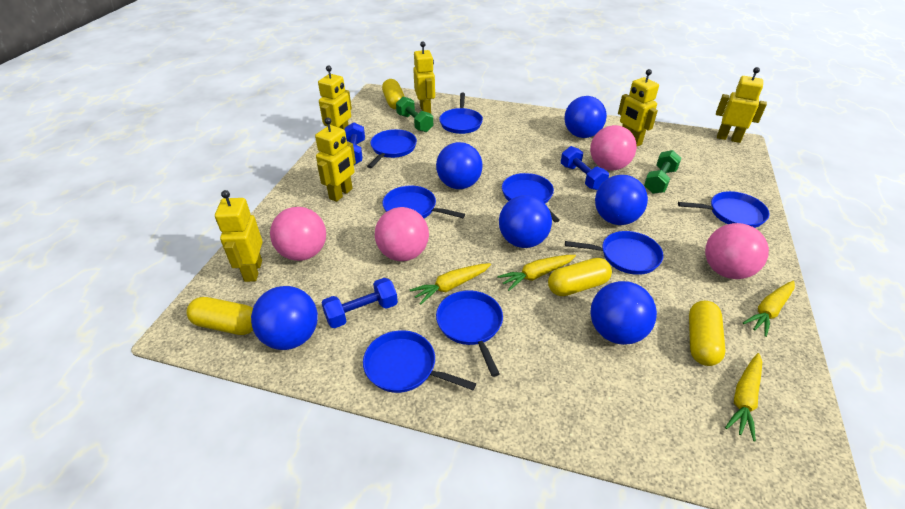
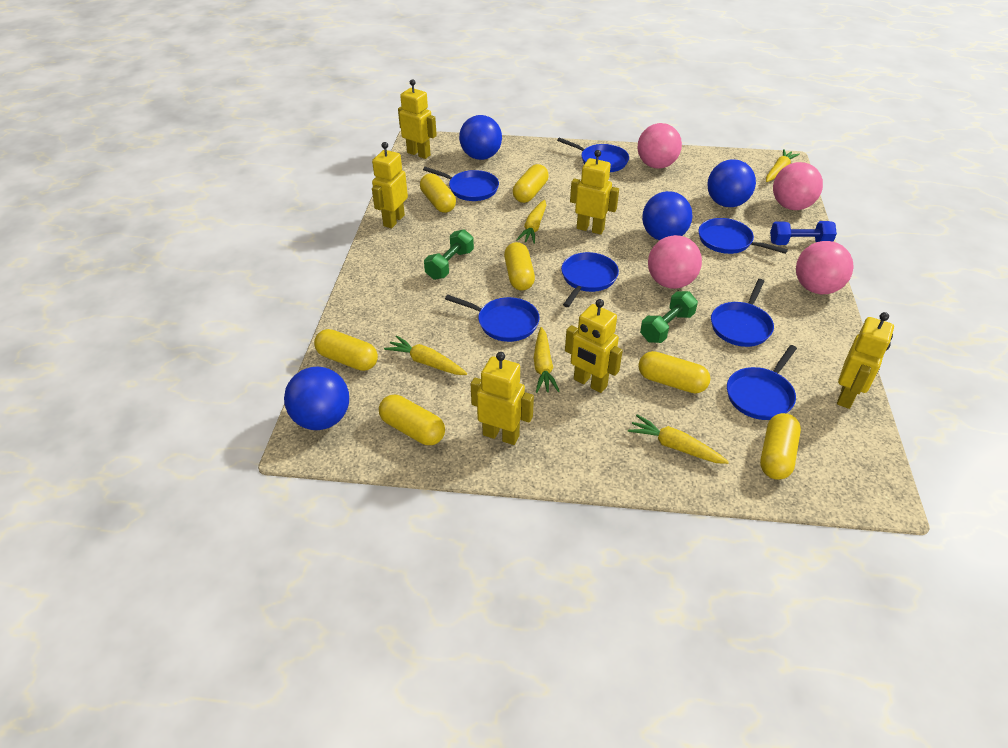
blue ball: 6 -> 4
blue dumbbell: 3 -> 1
blue pan: 8 -> 7
yellow capsule: 4 -> 7
yellow carrot: 4 -> 5

